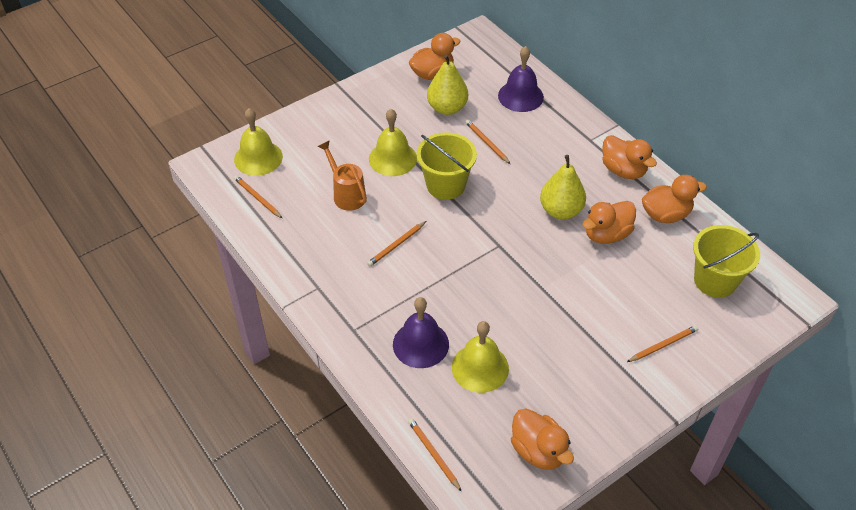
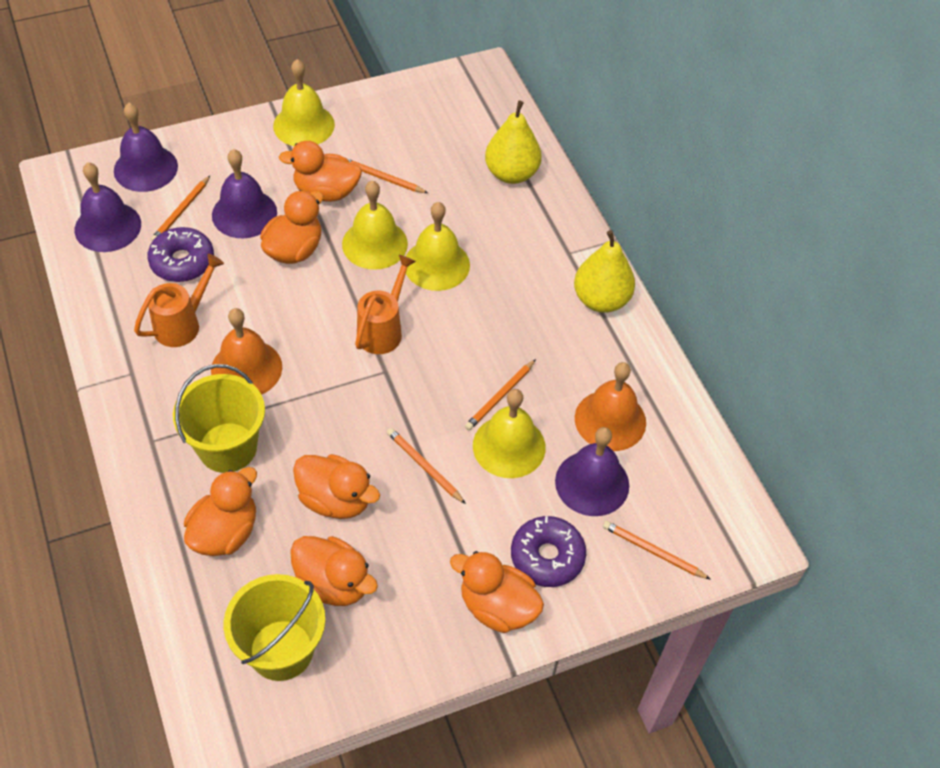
orange bell: 0 -> 2
orange duck: 5 -> 6
orange watering can: 1 -> 2
purple bell: 2 -> 4
purple donut: 0 -> 2
yellow bell: 3 -> 4

